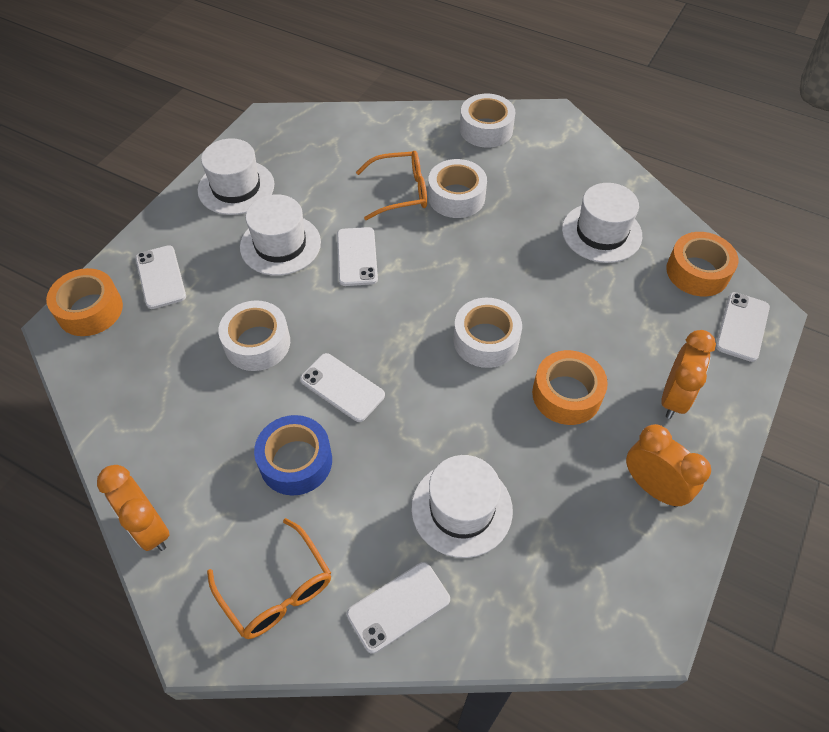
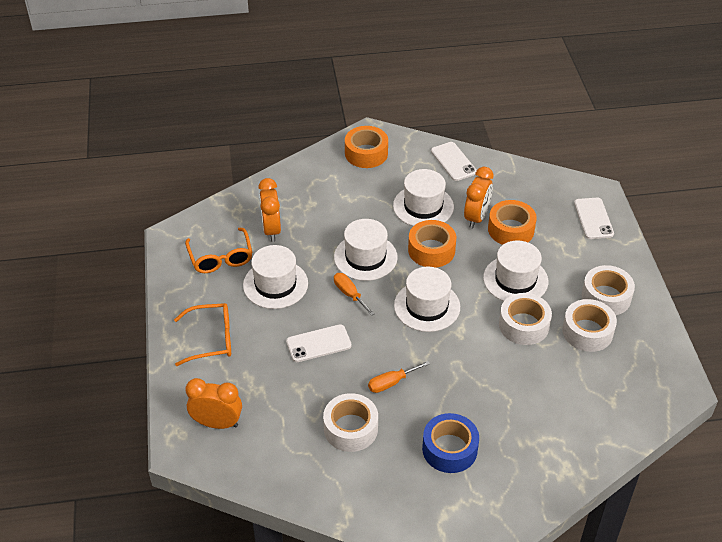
orange screwdriver: 0 -> 2
white hat: 4 -> 5
white phone: 5 -> 3

